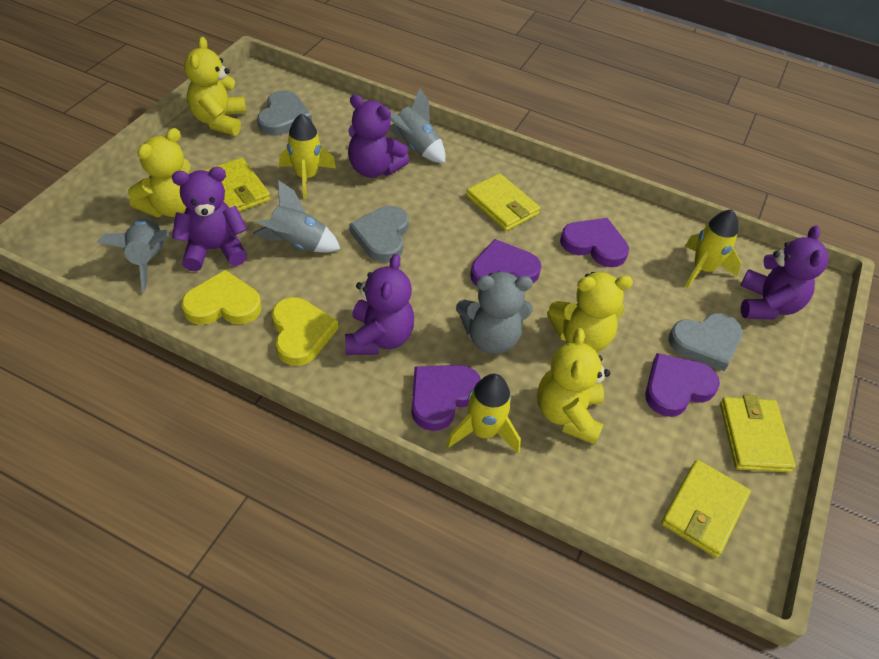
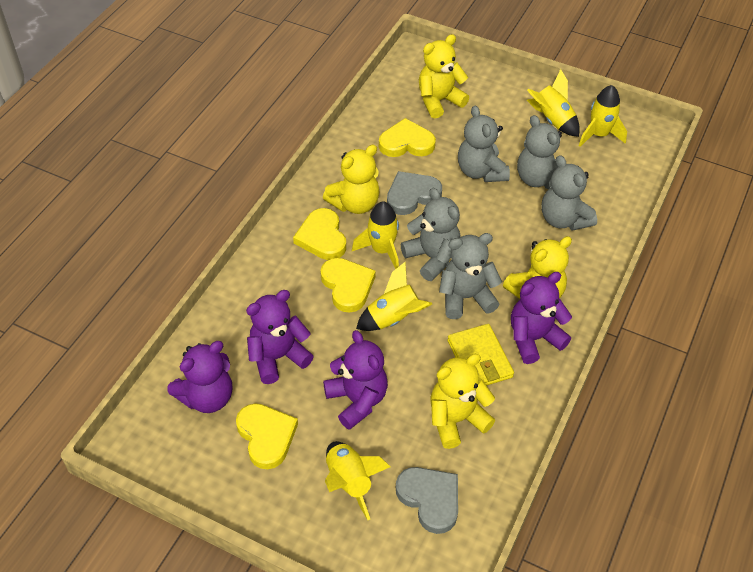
grey heart: 3 -> 2
grey rocket: 3 -> 0
grey teddy bear: 1 -> 5
purple heart: 4 -> 0
yellow heart: 2 -> 4
yellow rocket: 3 -> 5
yellow wallet: 4 -> 1

